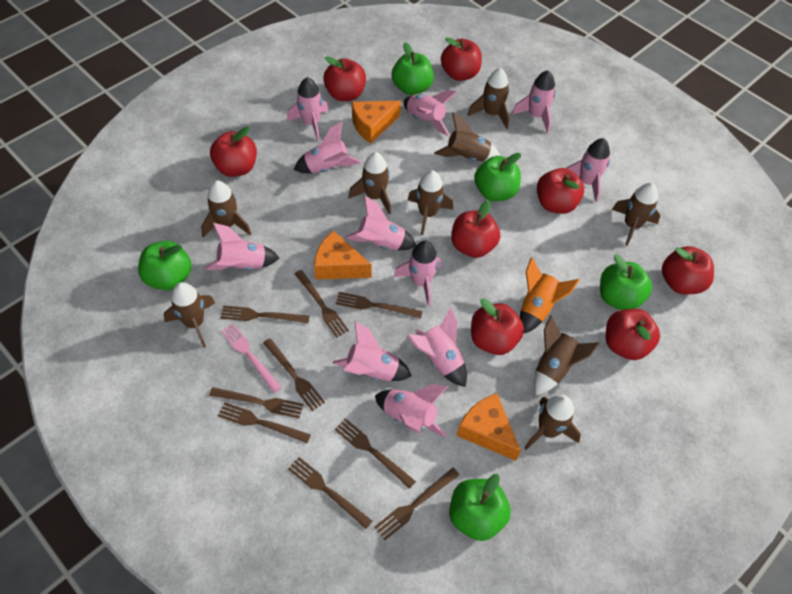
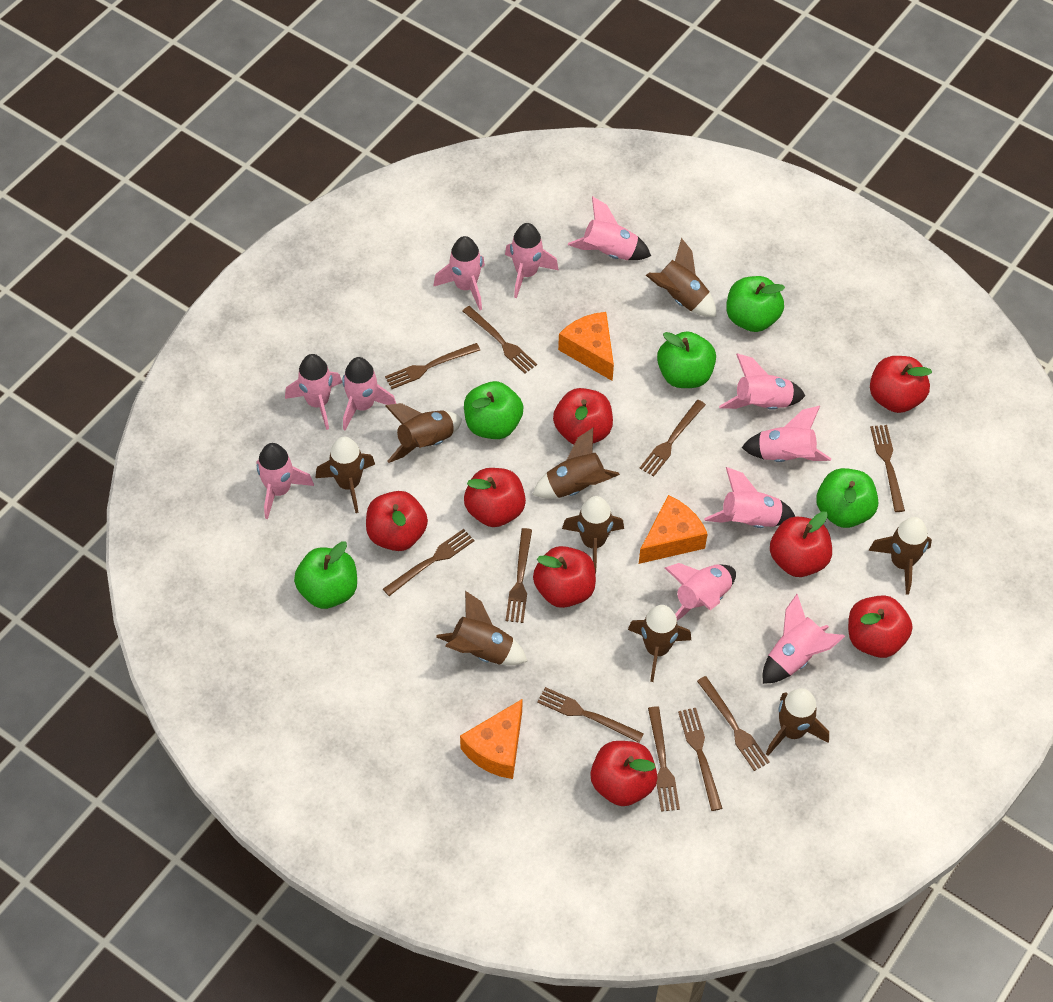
brown fork: 9 -> 10
orange rocket: 1 -> 0
pink fork: 1 -> 0

